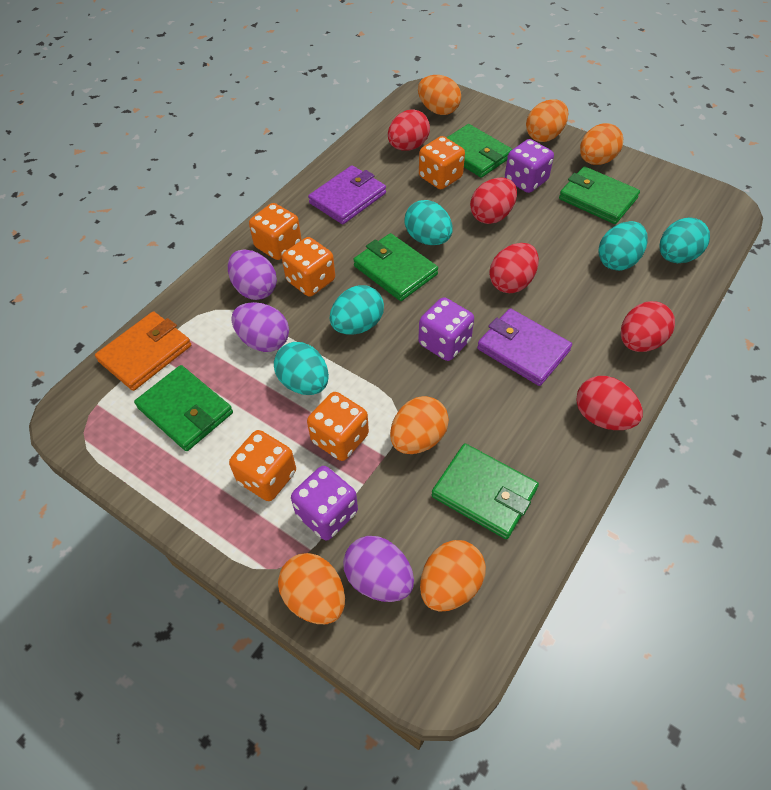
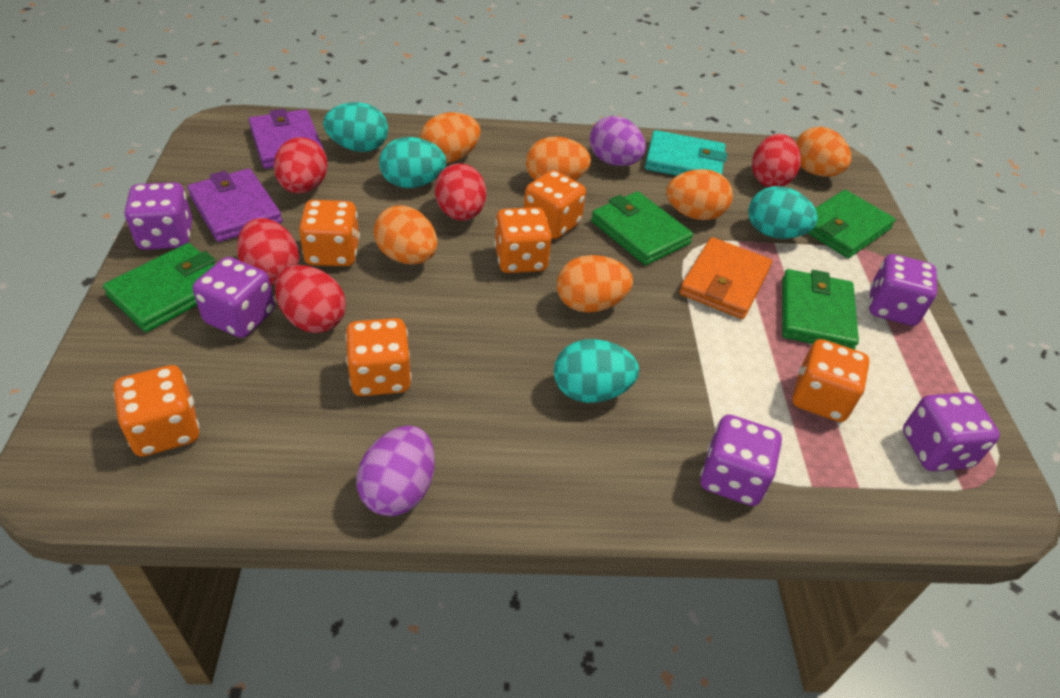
green wallet: 5 -> 4
orange dice: 5 -> 6
purple dice: 3 -> 5
purple egg: 3 -> 2
turquoise egg: 5 -> 4
turquoise wallet: 0 -> 1

